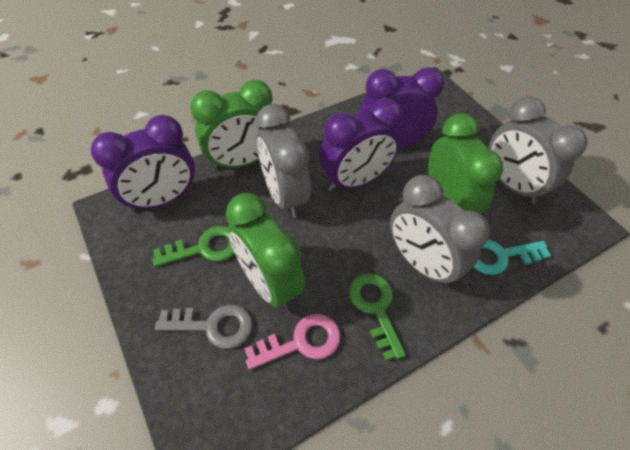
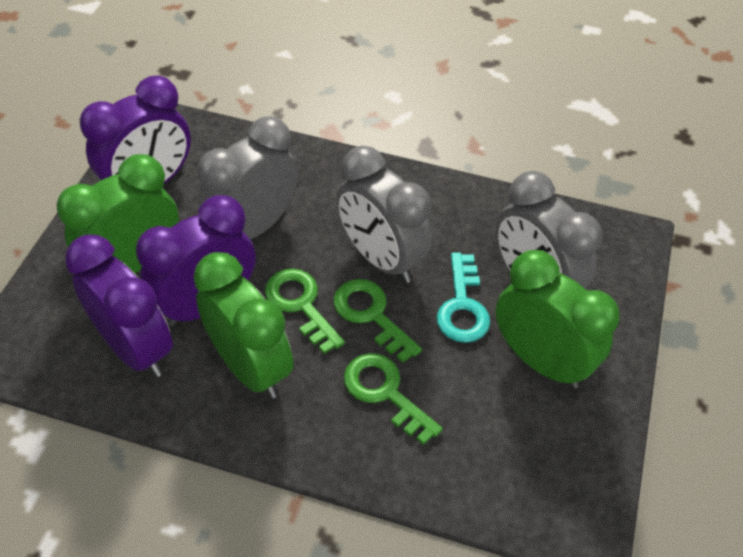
green key: 2 -> 3
grey key: 1 -> 0
pink key: 1 -> 0

